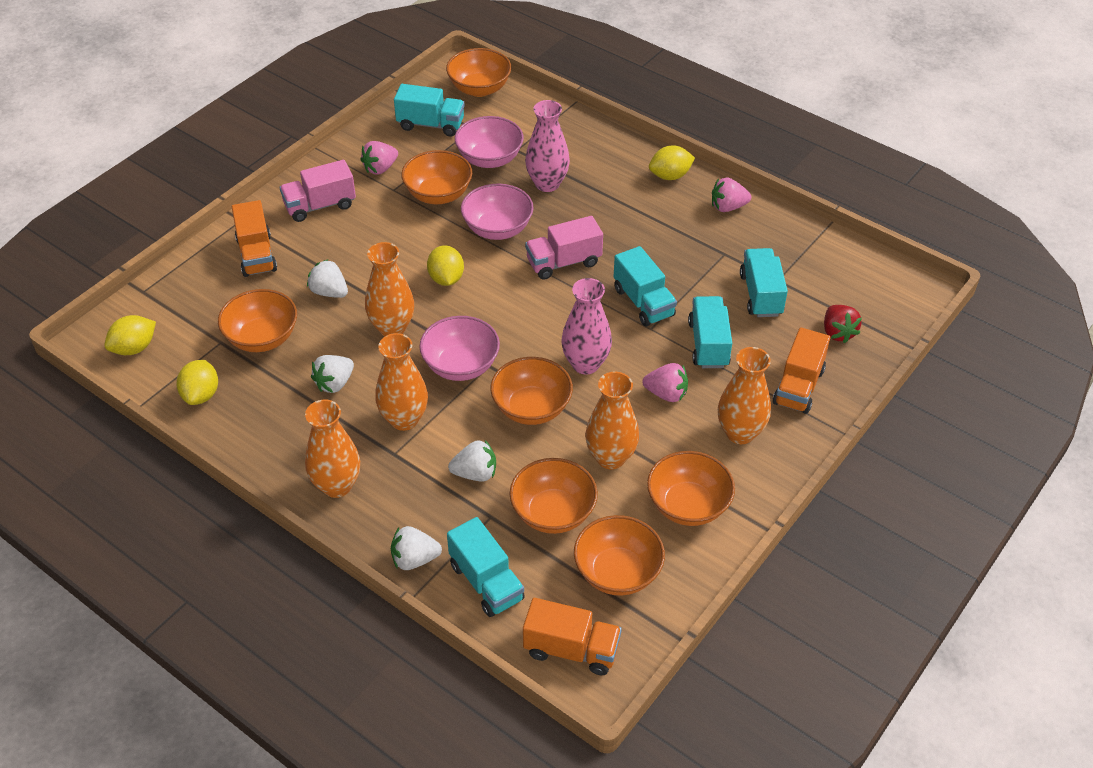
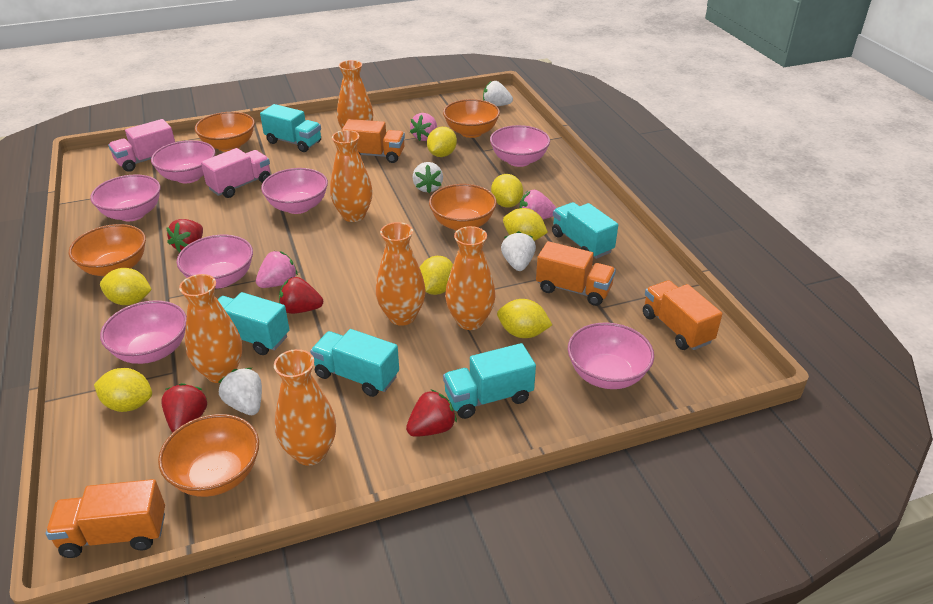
orange bowl: 7 -> 5
orange truck: 3 -> 4
orange vase: 5 -> 6
pink bowl: 3 -> 7
pink vase: 2 -> 0
red strawberry: 1 -> 4
yellow lemon: 4 -> 7

